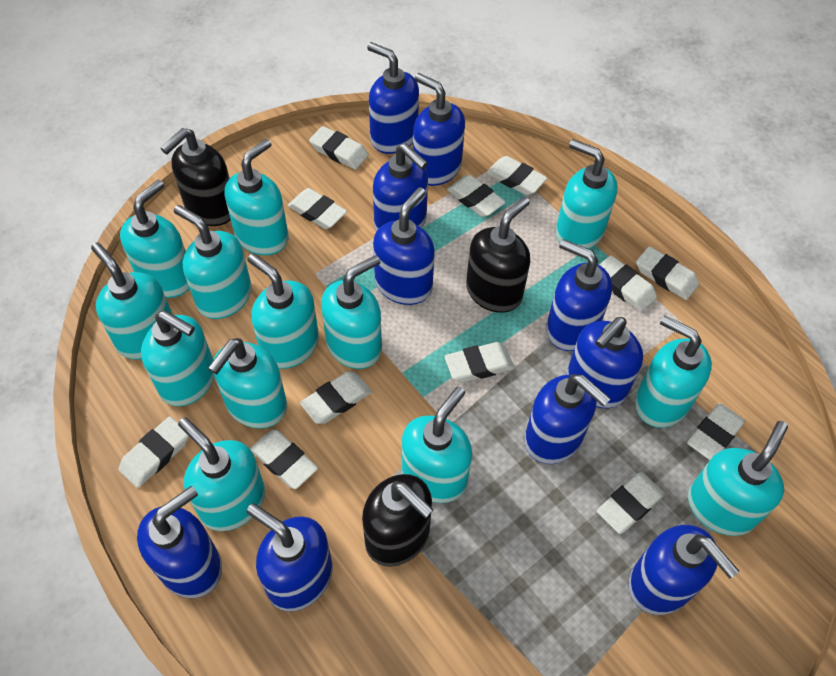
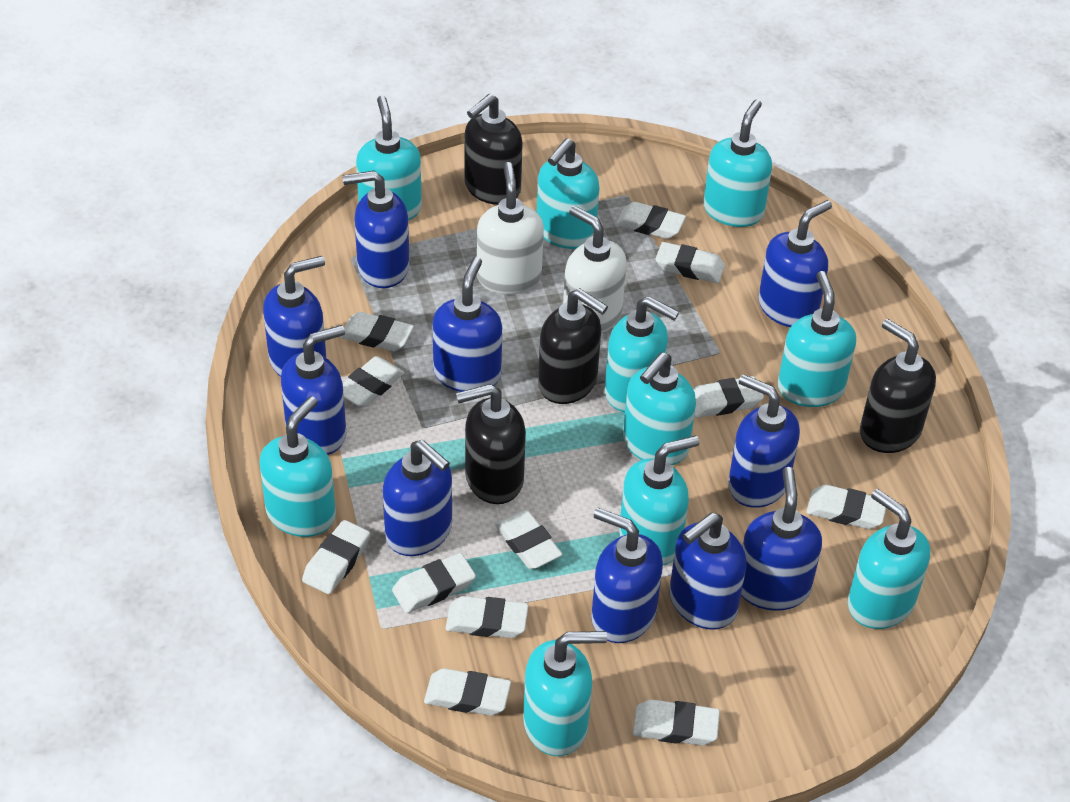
black soap dispenser: 3 -> 4
turquoise soap dispenser: 13 -> 10
white soap dispenser: 0 -> 2

